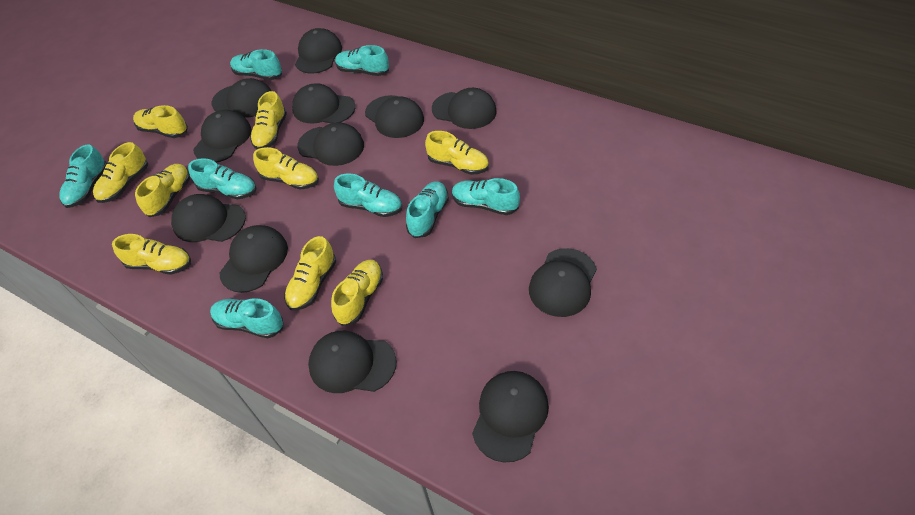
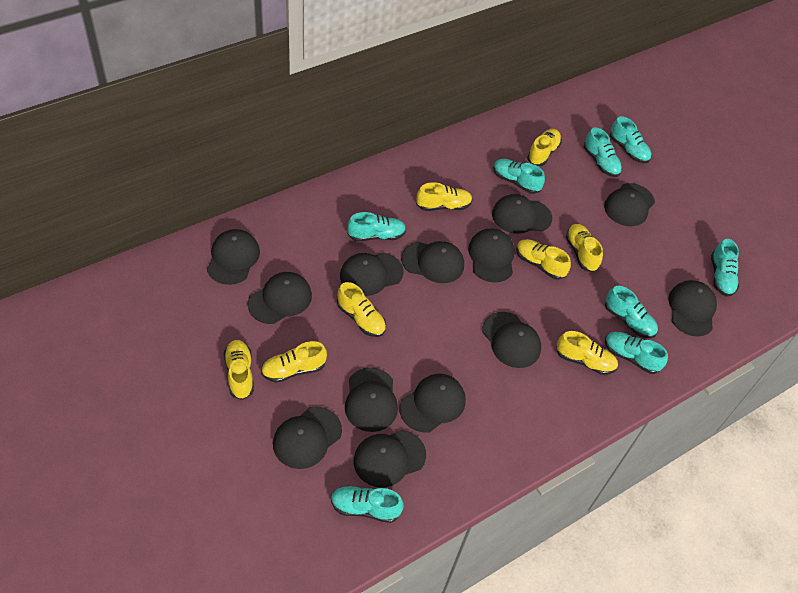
black cap: 12 -> 13
yellow shoe: 9 -> 8

